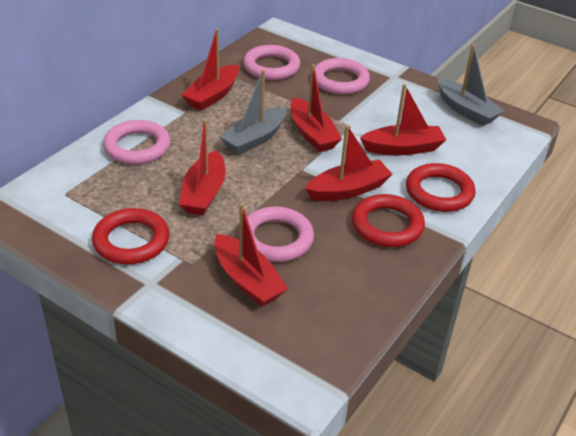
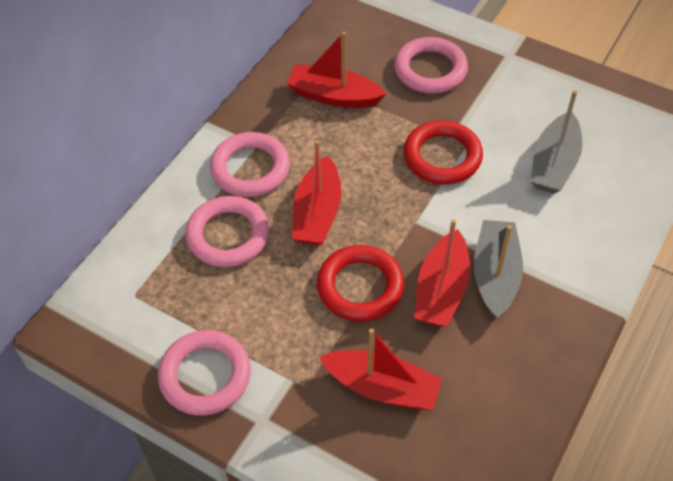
red boat: 6 -> 4
red ring: 3 -> 2

